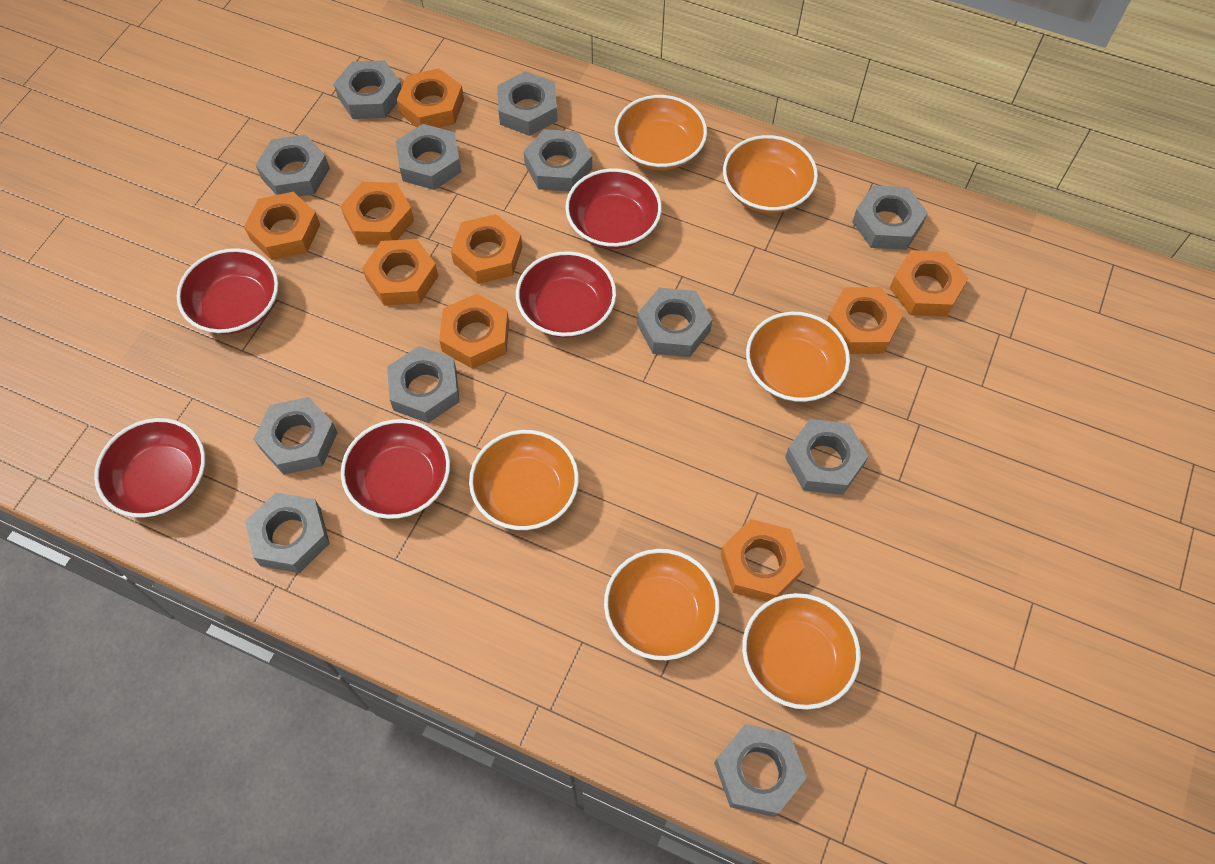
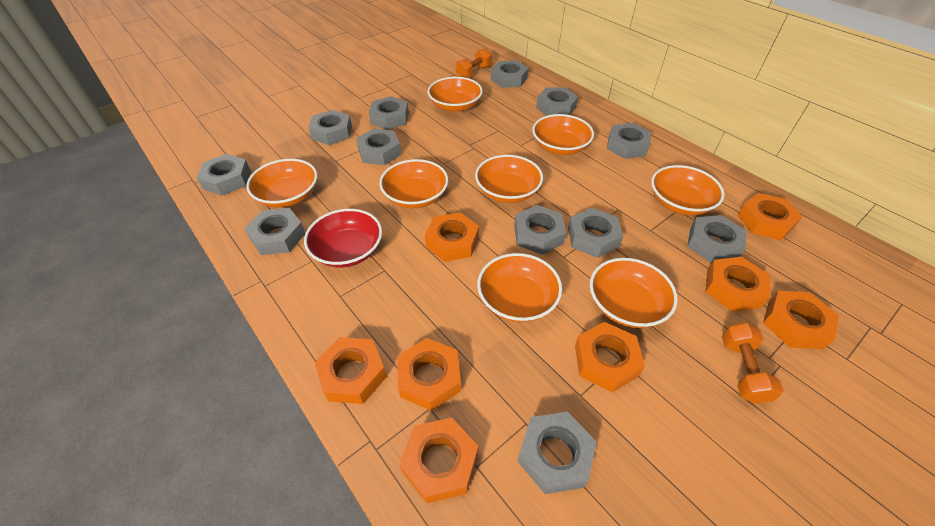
orange bowl: 6 -> 8
orange dumbbell: 0 -> 2
orange nut: 9 -> 8
red bowl: 5 -> 1

